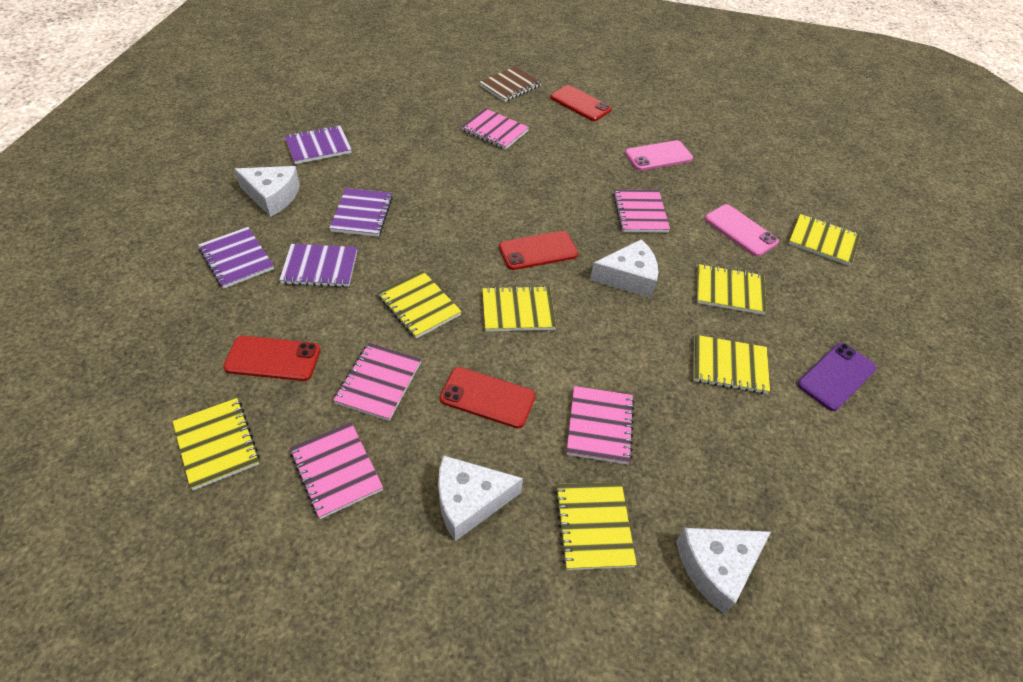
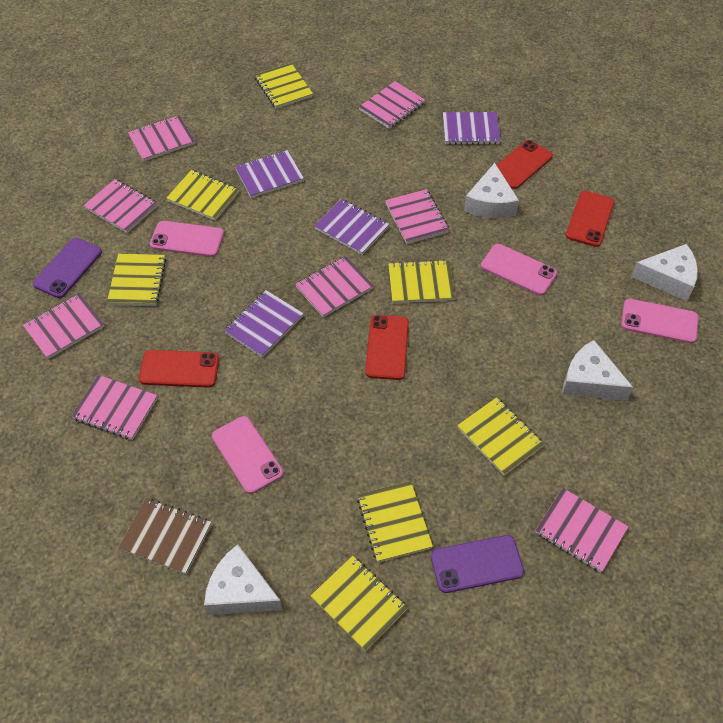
pink notebook: 5 -> 8
pink phone: 2 -> 4
purple phone: 1 -> 2

